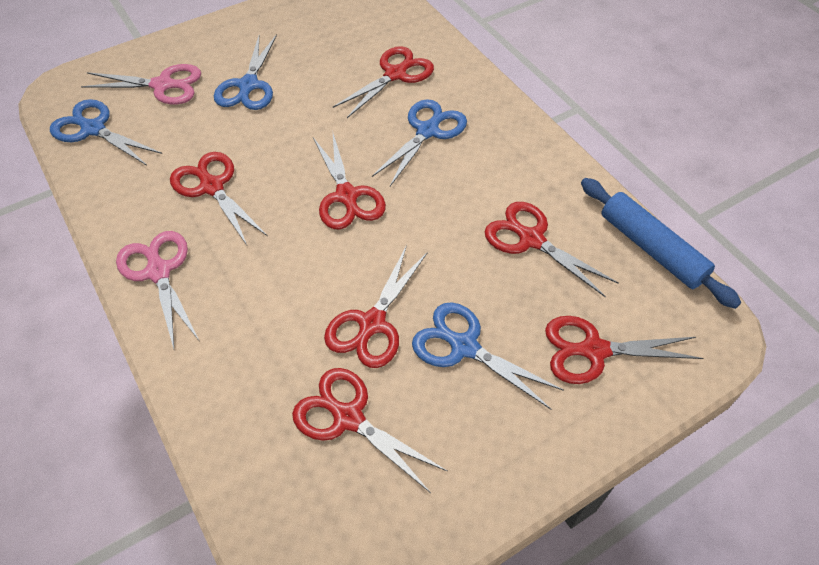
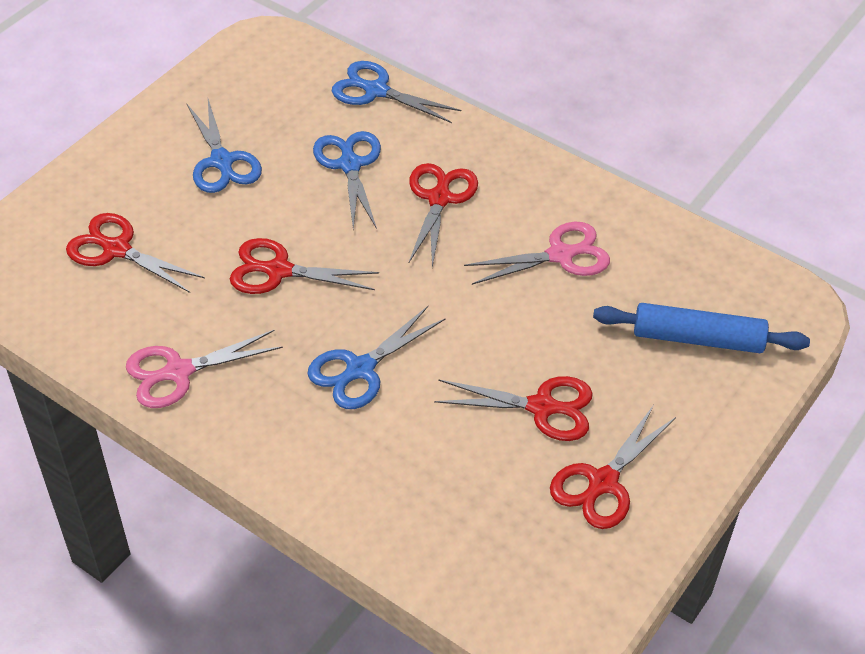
red scissors: 7 -> 5

